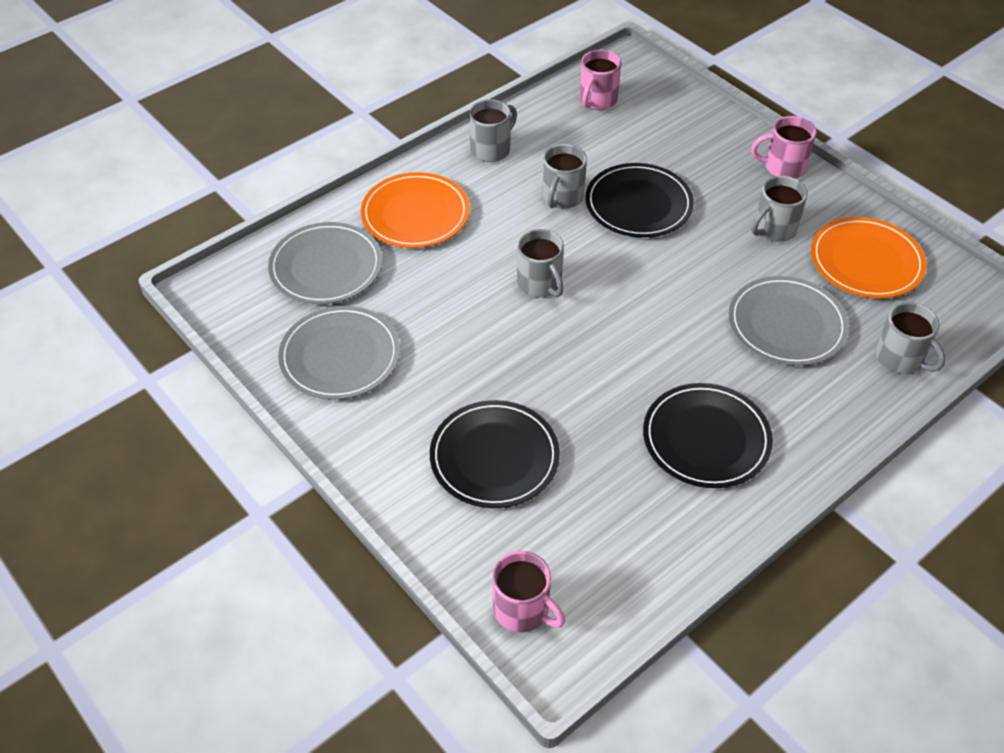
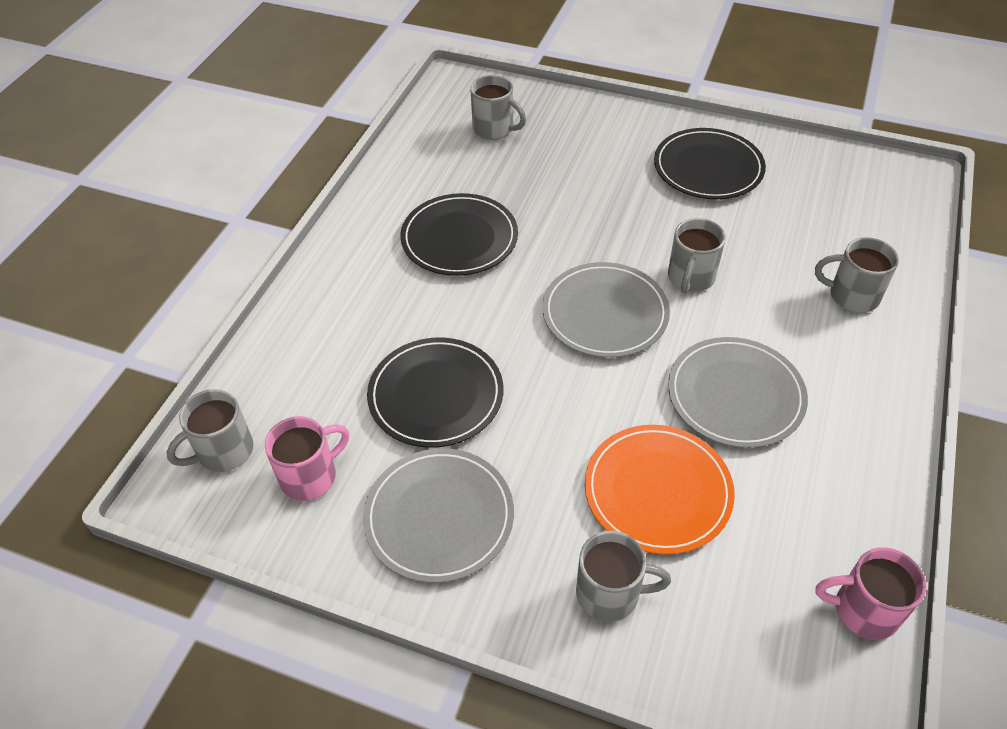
orange plate: 2 -> 1
pink mug: 3 -> 2

